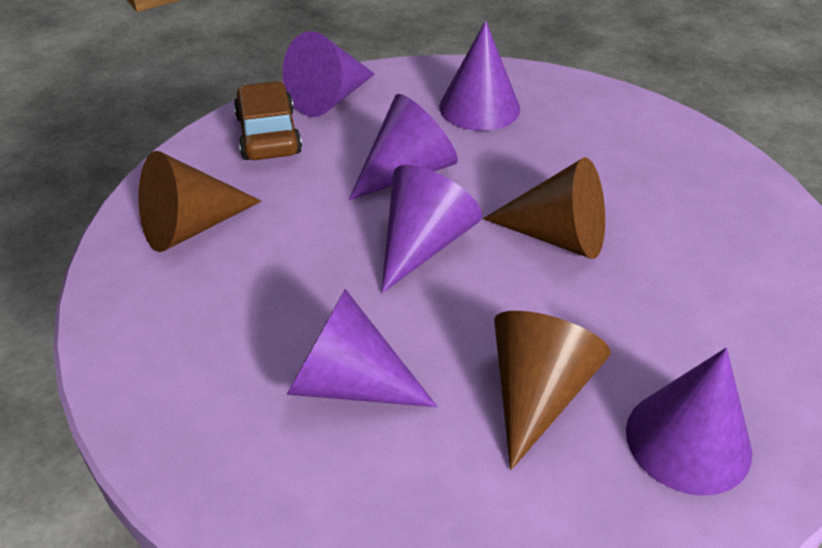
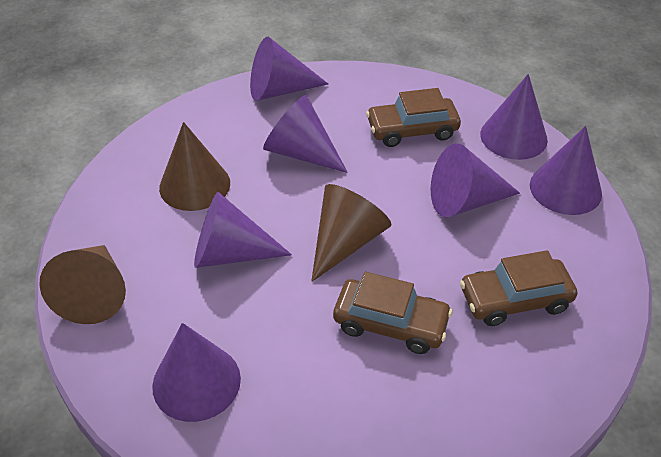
brown car: 1 -> 3
purple cone: 6 -> 7

